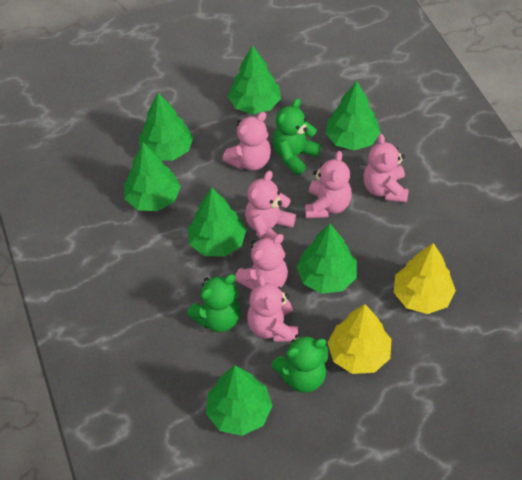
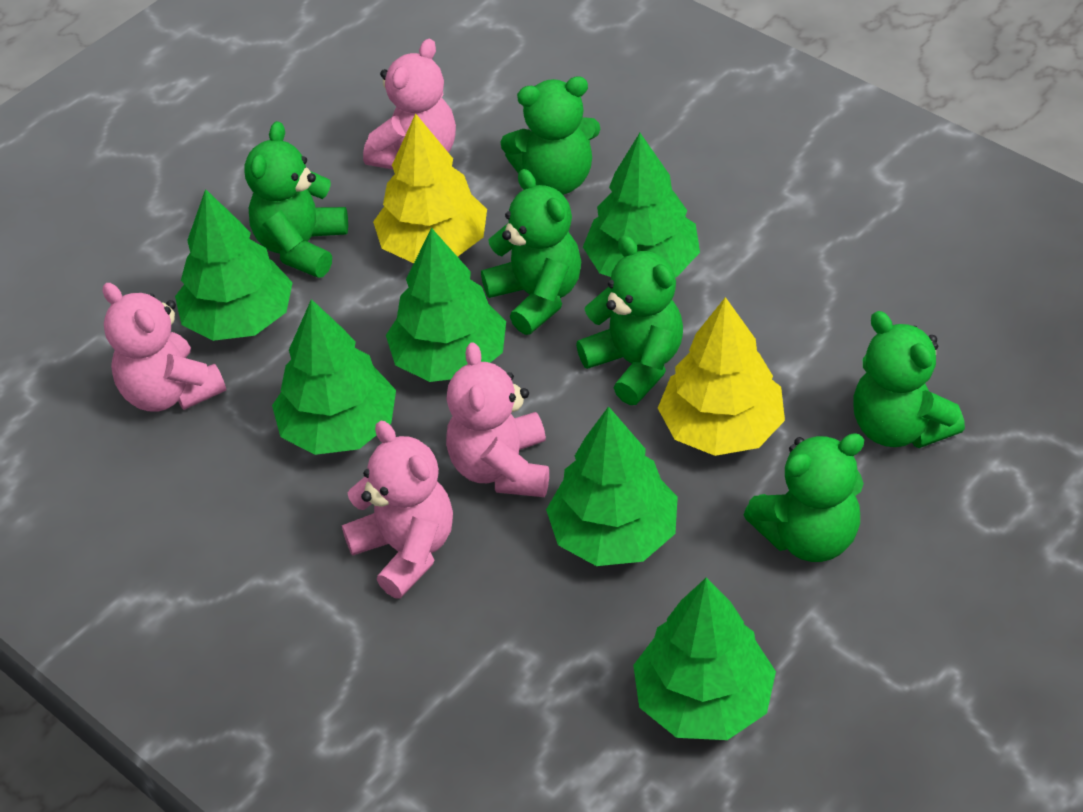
green teddy bear: 3 -> 6
green tree: 7 -> 6
pink teddy bear: 6 -> 4

